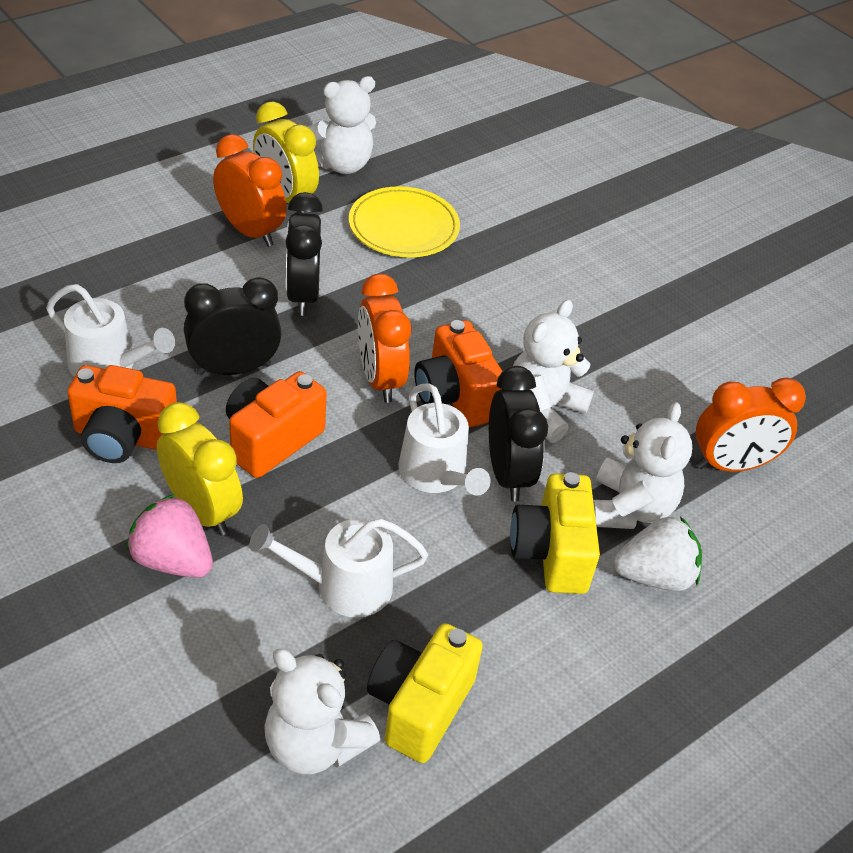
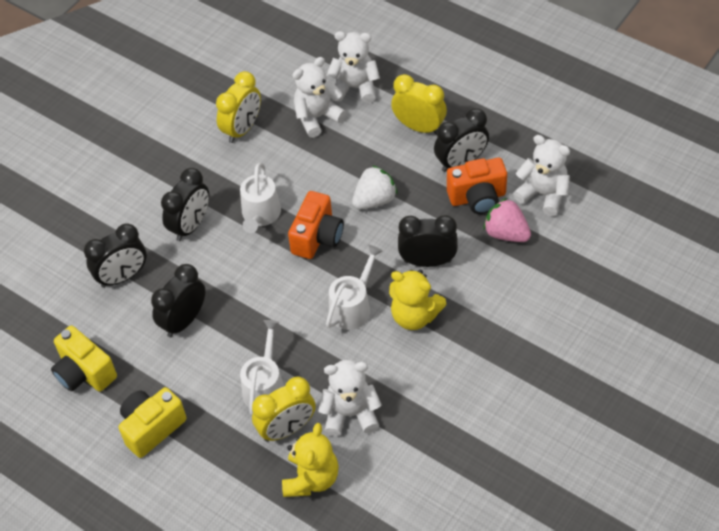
black clock: 3 -> 5
orange camera: 3 -> 2
orange clock: 3 -> 0
yellow clock: 2 -> 3
yellow plate: 1 -> 0
yellow teddy bear: 0 -> 2

